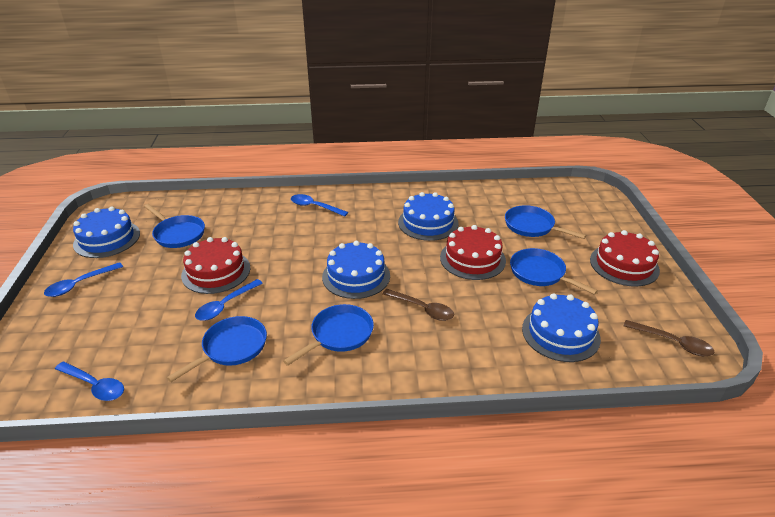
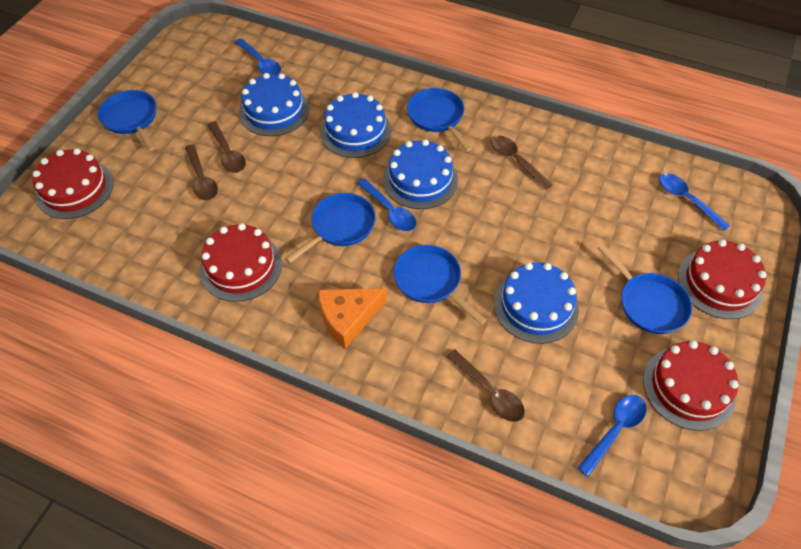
brown spoon: 2 -> 4
orange cheese: 0 -> 1
red cake: 3 -> 4

